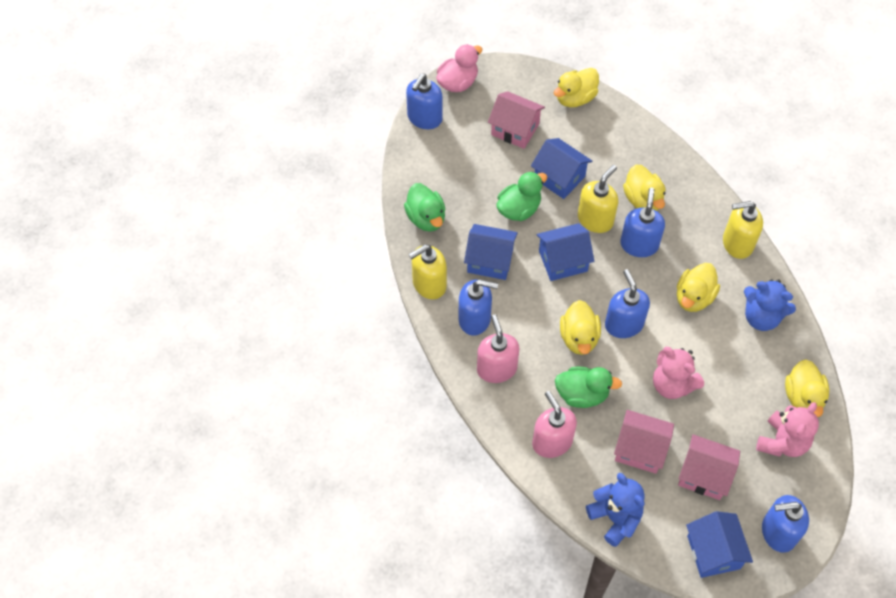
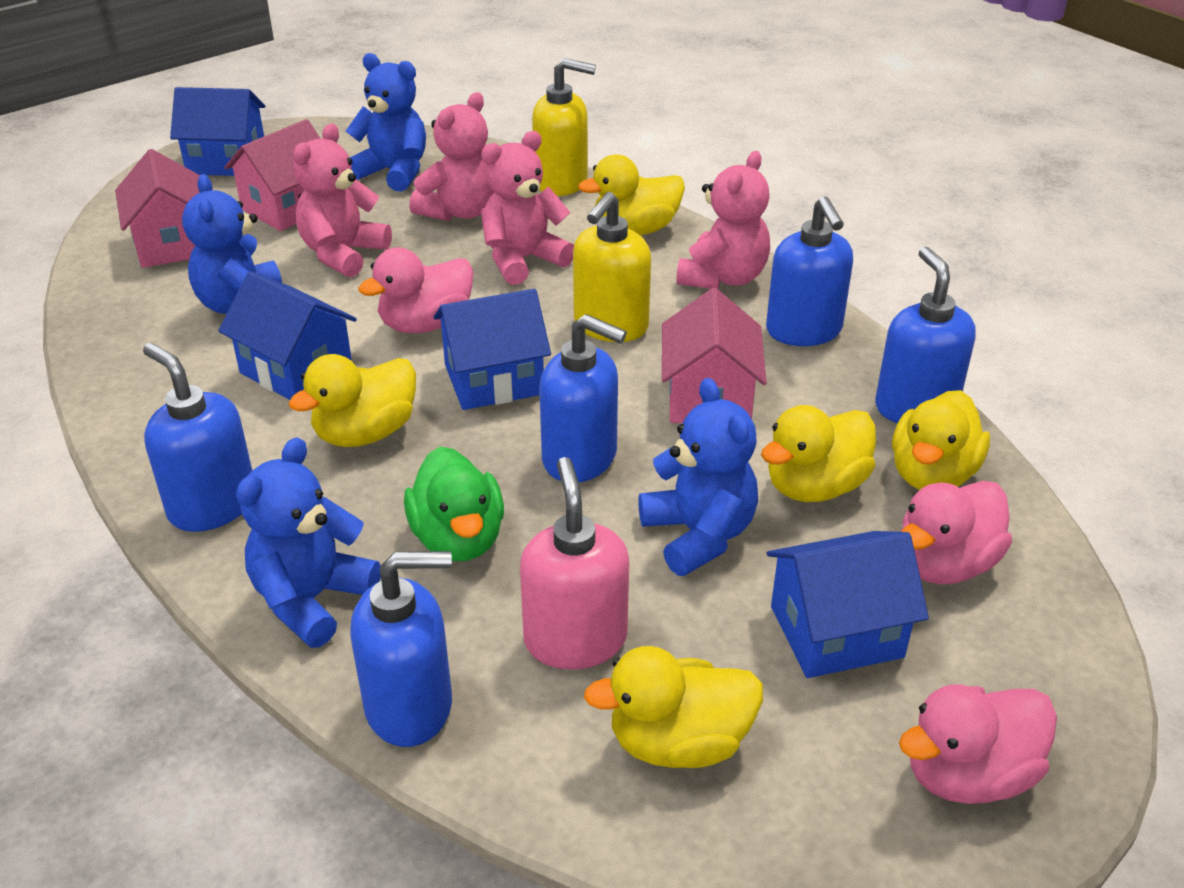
blue teddy bear: 2 -> 4
green duck: 3 -> 1
pink duck: 1 -> 3
pink soap dispenser: 2 -> 1
pink teddy bear: 2 -> 4
yellow soap dispenser: 3 -> 2

